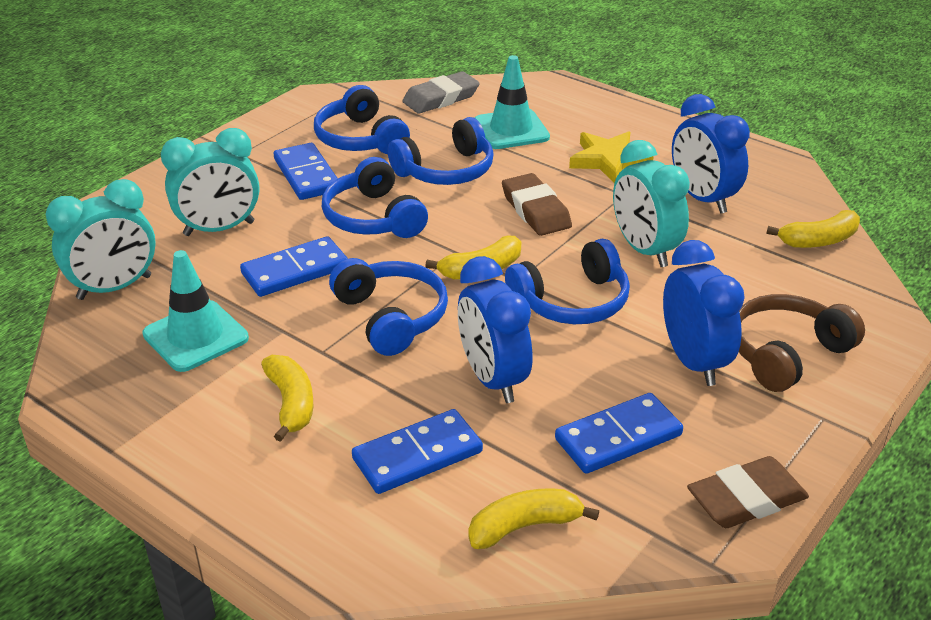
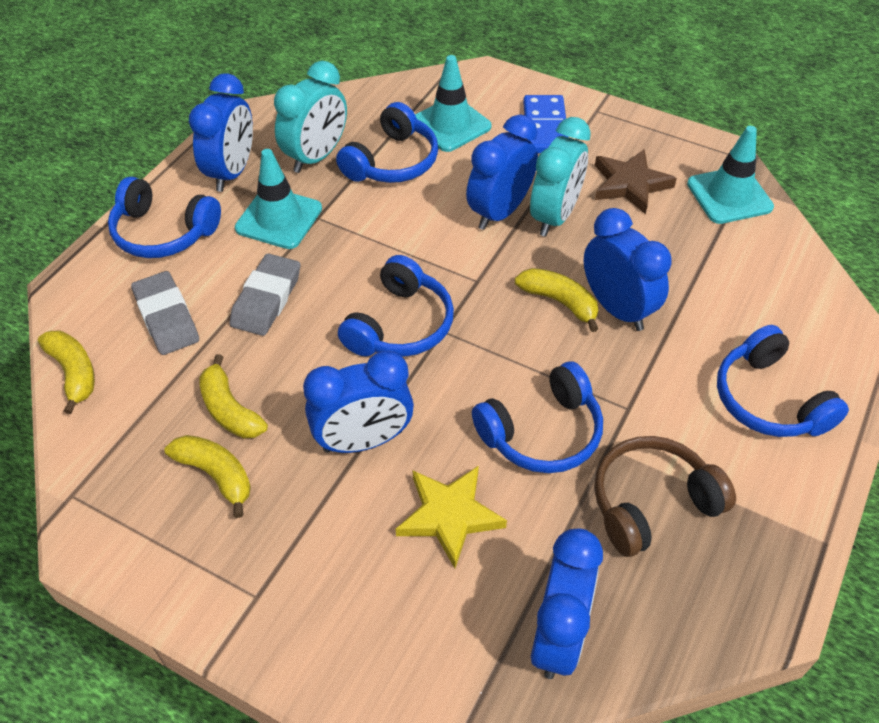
blue clock: 3 -> 5
blue domino: 4 -> 1
brown eraser: 2 -> 0
brown star: 0 -> 1
grey eraser: 1 -> 2
turquoise clock: 3 -> 2
turquoise traffic cone: 2 -> 3

